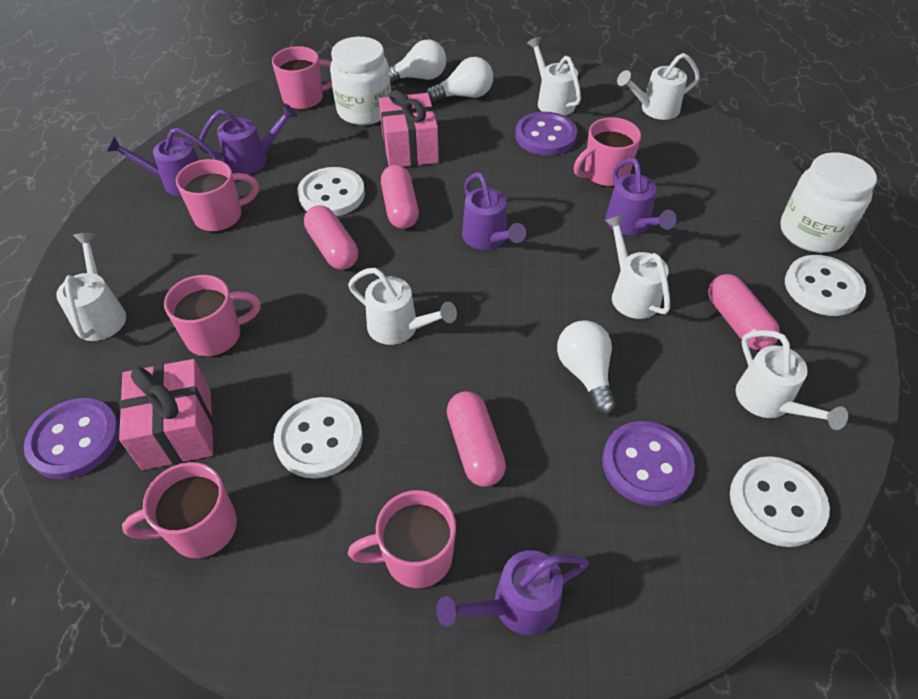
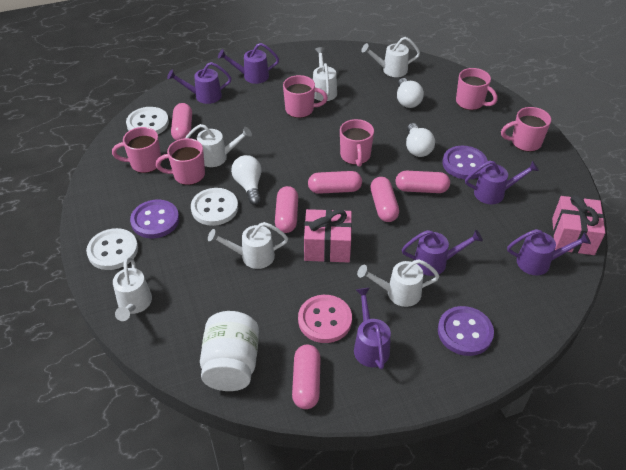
pink button: 0 -> 1
pink capsule: 4 -> 6
purple watering can: 5 -> 6
white button: 4 -> 3
white jar: 2 -> 1

